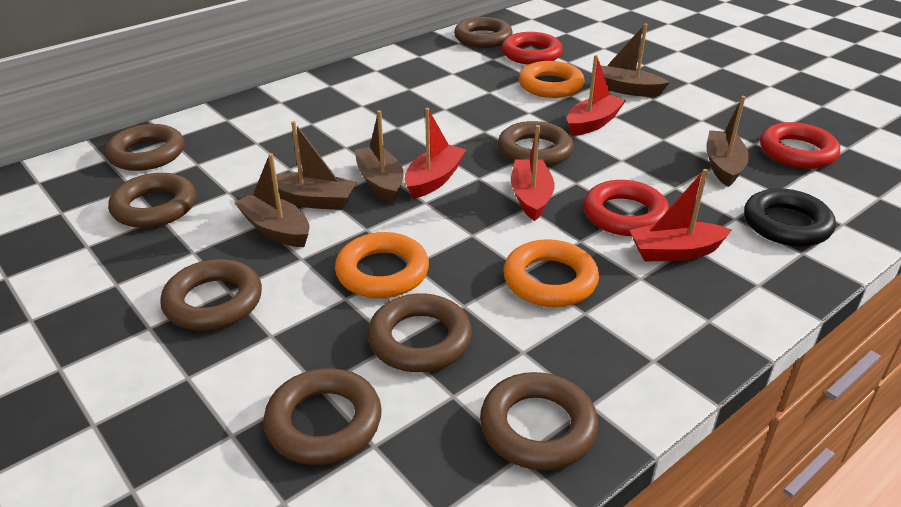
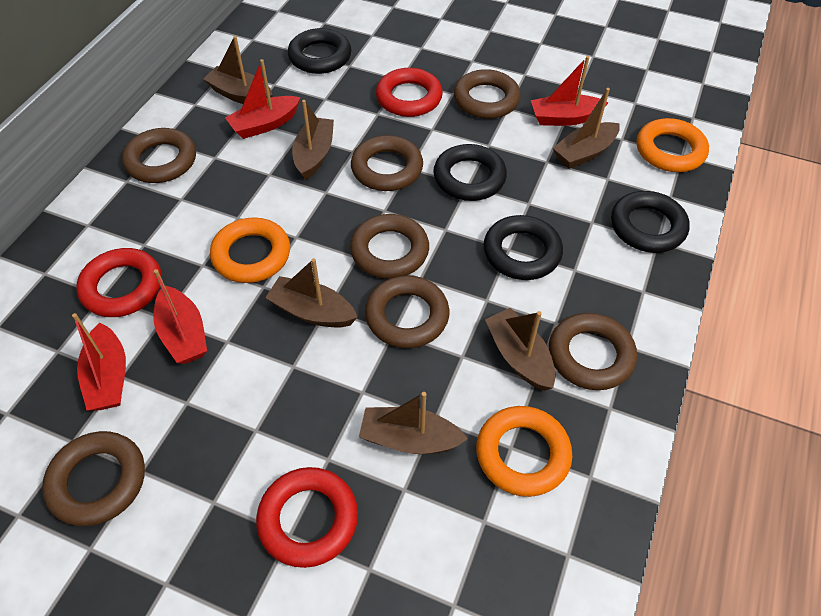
black ring: 1 -> 4
brown boat: 5 -> 6
brown ring: 8 -> 7

